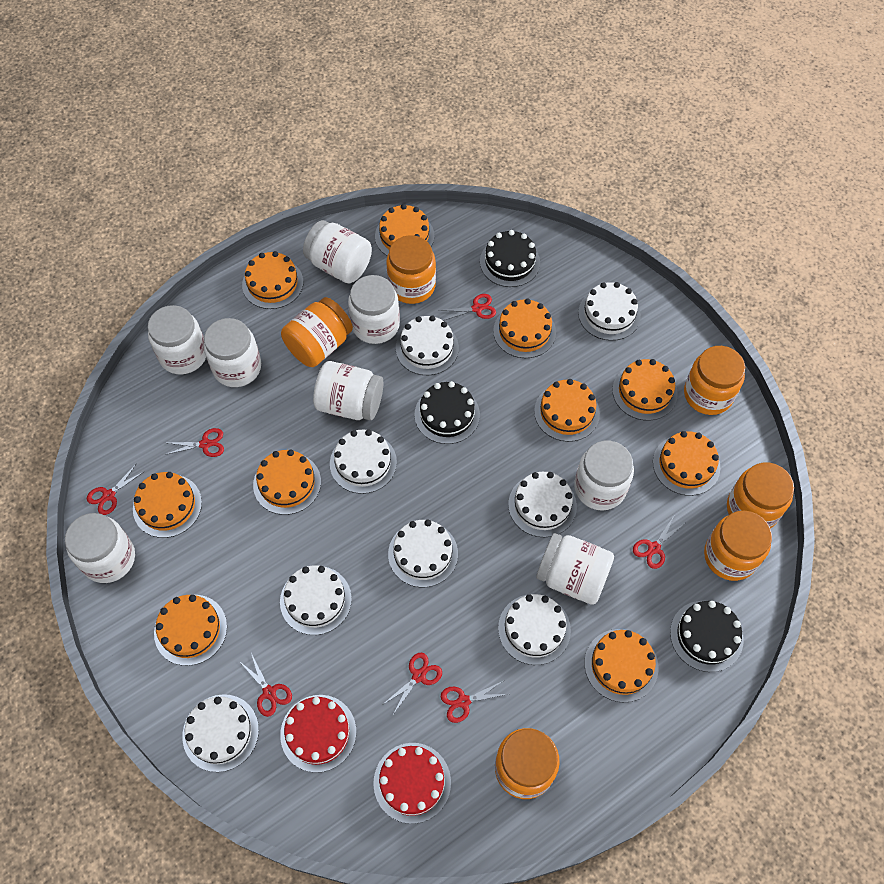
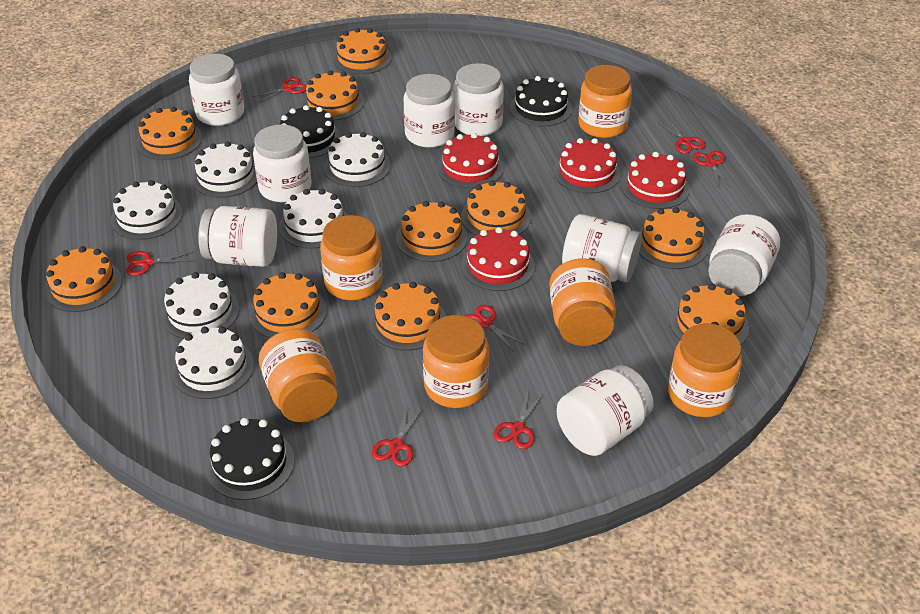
red cake: 2 -> 4
white cake: 8 -> 6

